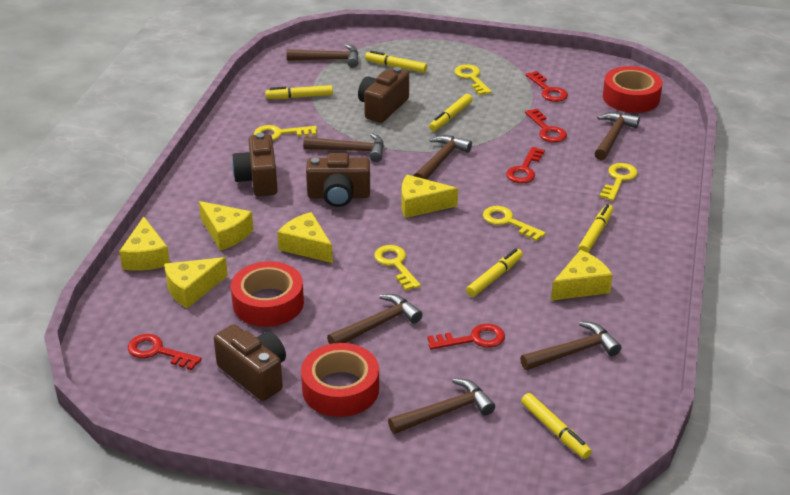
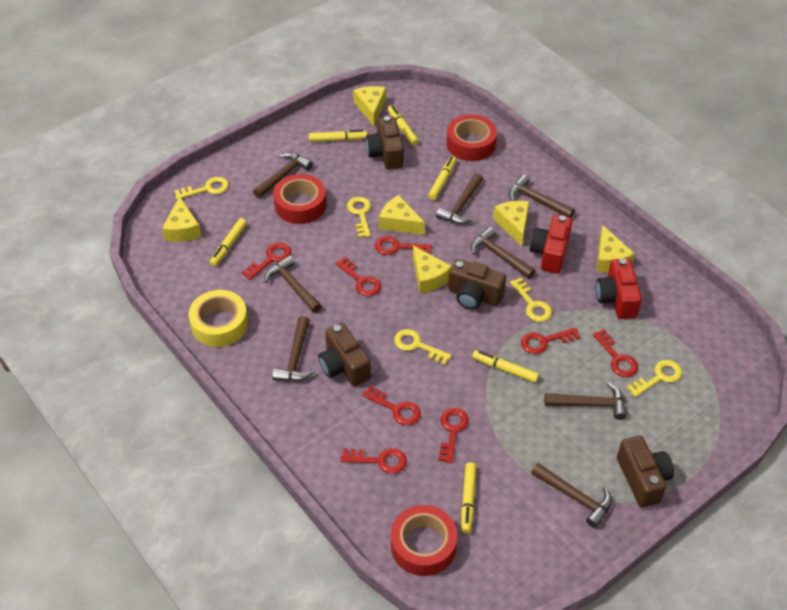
brown hammer: 7 -> 8
red camera: 0 -> 2
red key: 5 -> 8
yellow tape: 0 -> 1

